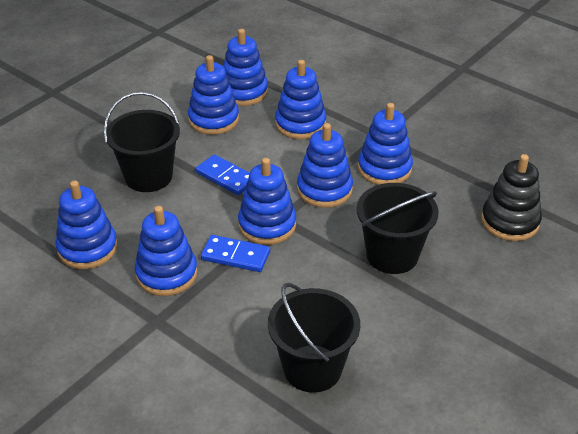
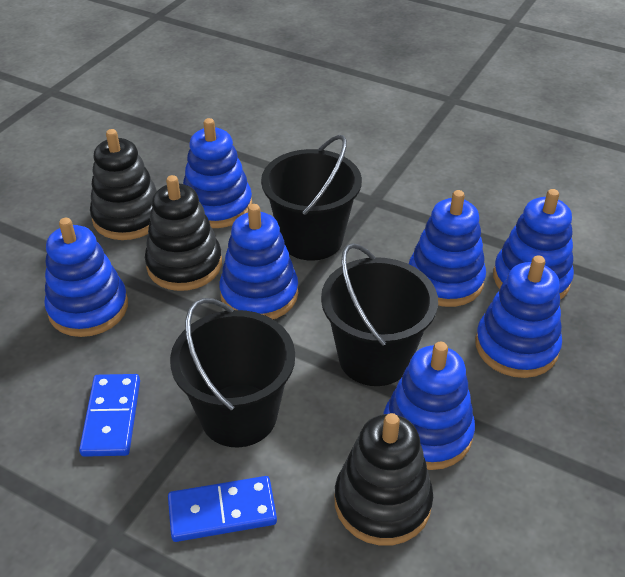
black stacking toy: 1 -> 3
blue stacking toy: 8 -> 7

